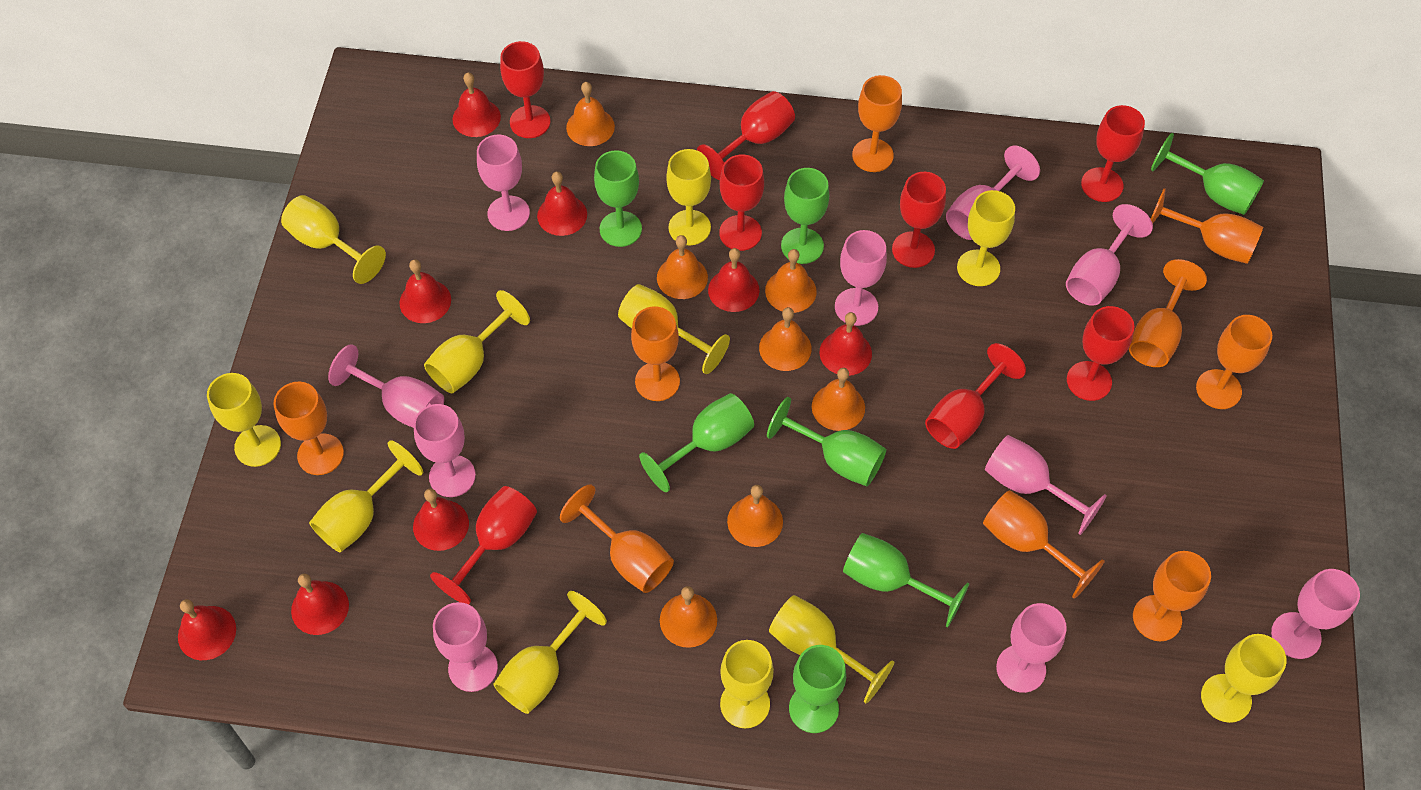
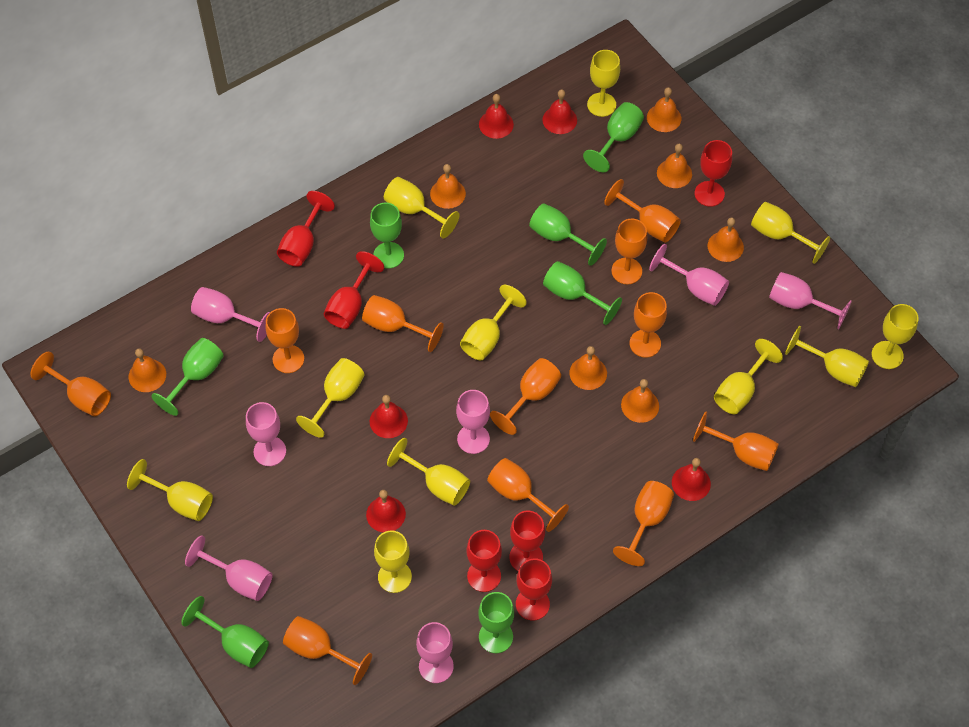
orange goblet: 9 -> 11
pink goblet: 10 -> 7
red bell: 8 -> 5
red goblet: 8 -> 6

